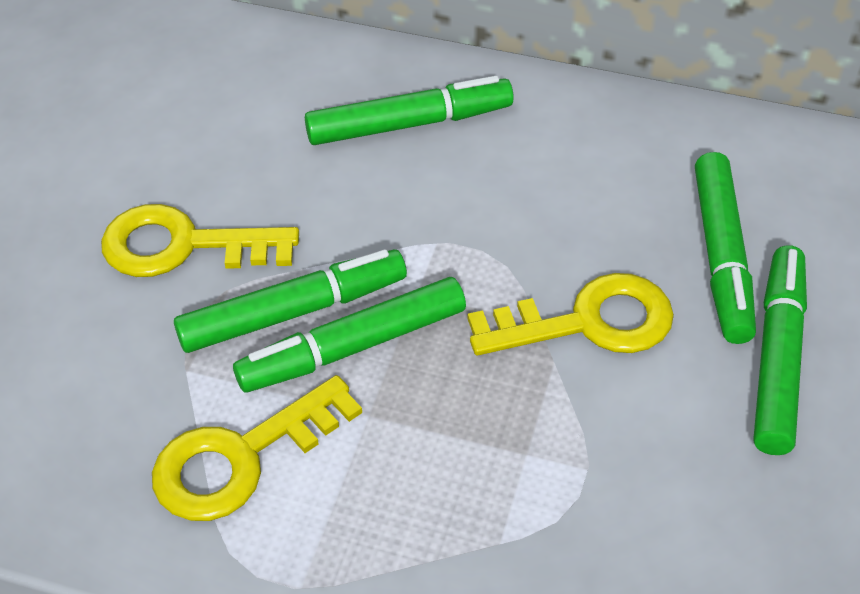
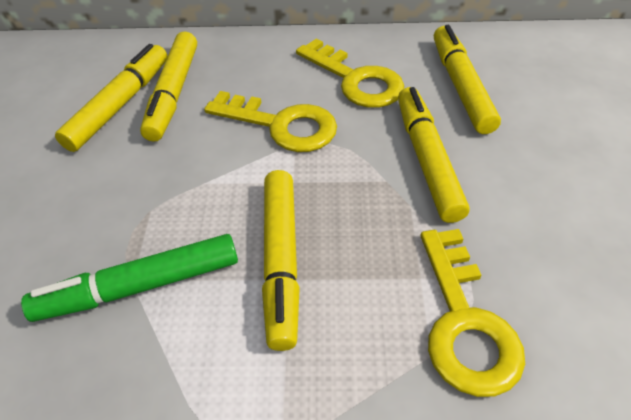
green marker: 5 -> 1
yellow marker: 0 -> 5

